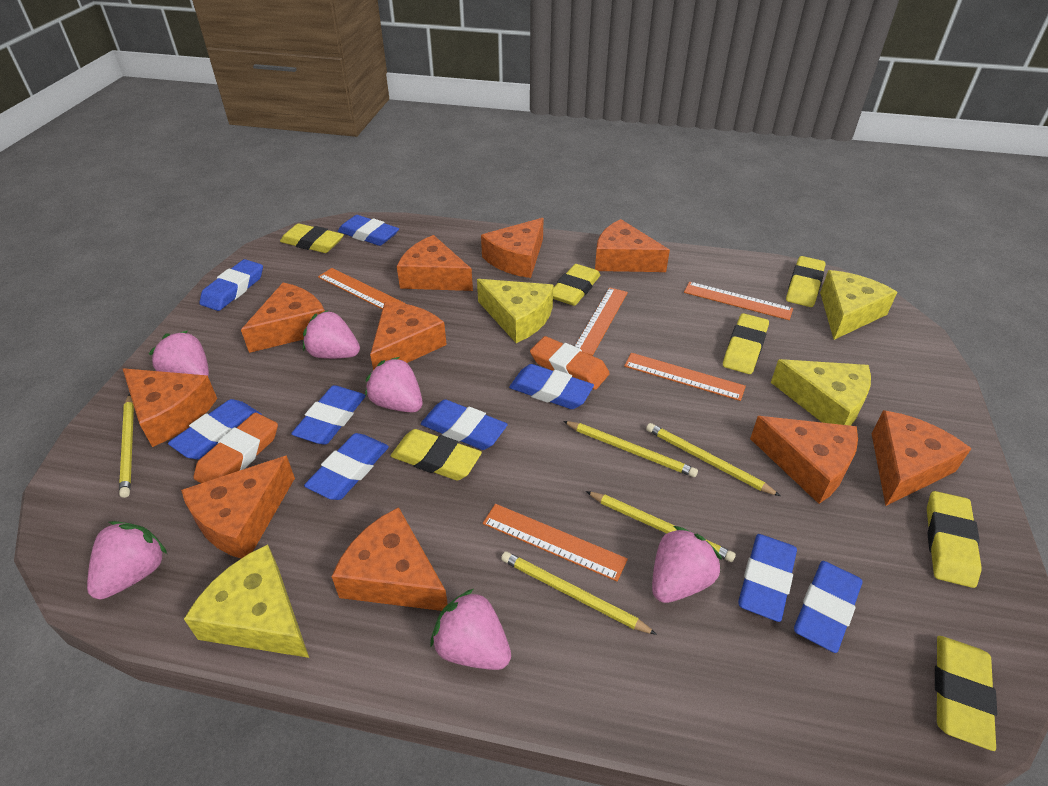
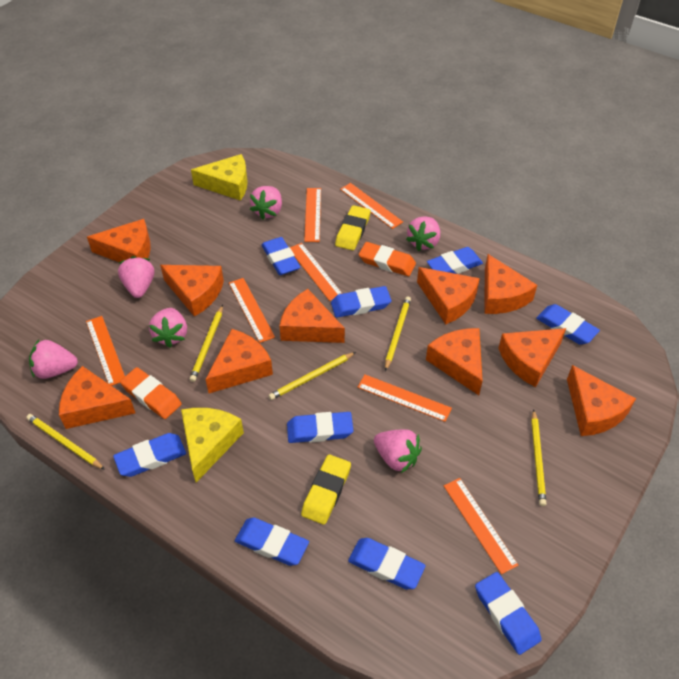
orange ruler: 5 -> 7
yellow cheese: 4 -> 2
yellow eraser: 7 -> 2

